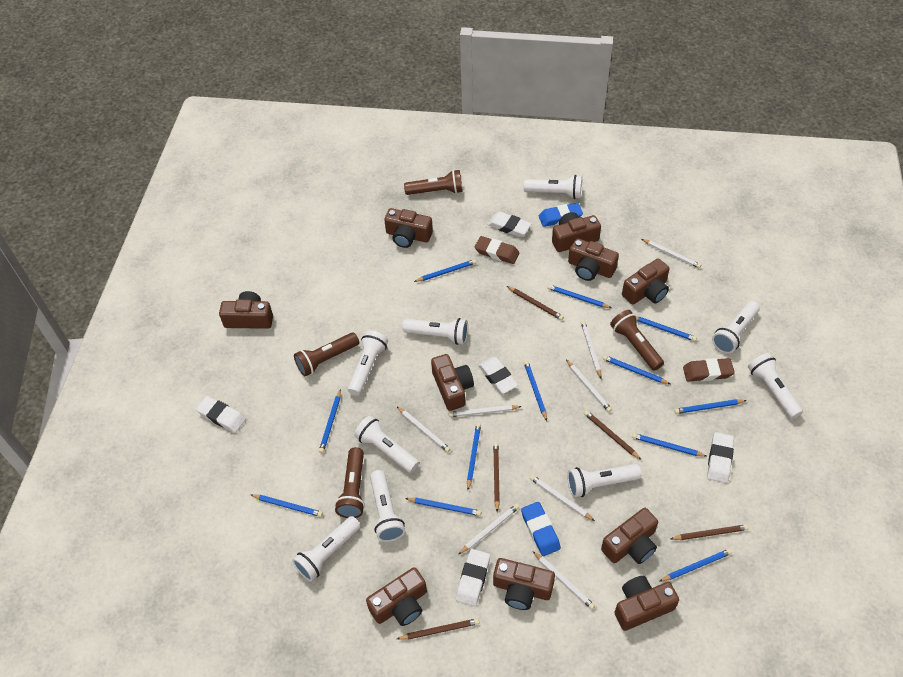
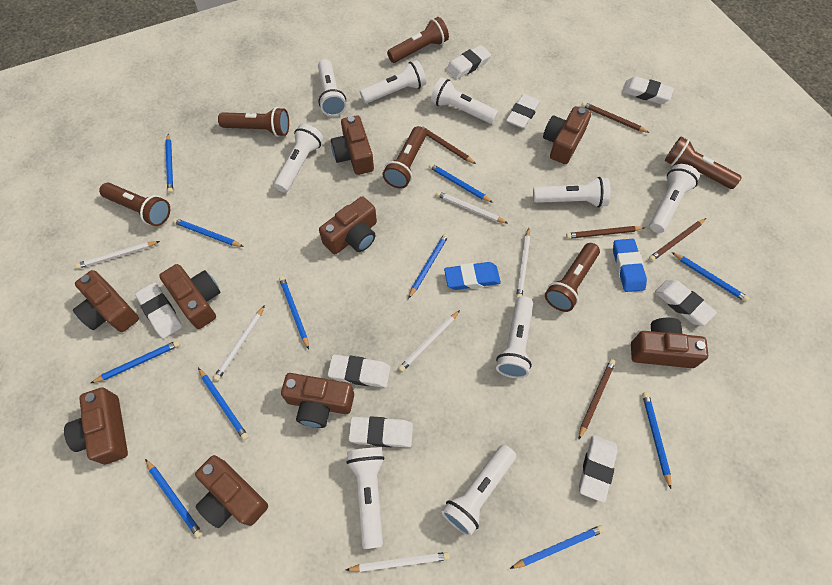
blue pencil: 12 -> 11
brown camera: 10 -> 9
brown eraser: 2 -> 0
brown flashlight: 4 -> 6
white eraser: 5 -> 8
white pencil: 8 -> 6

